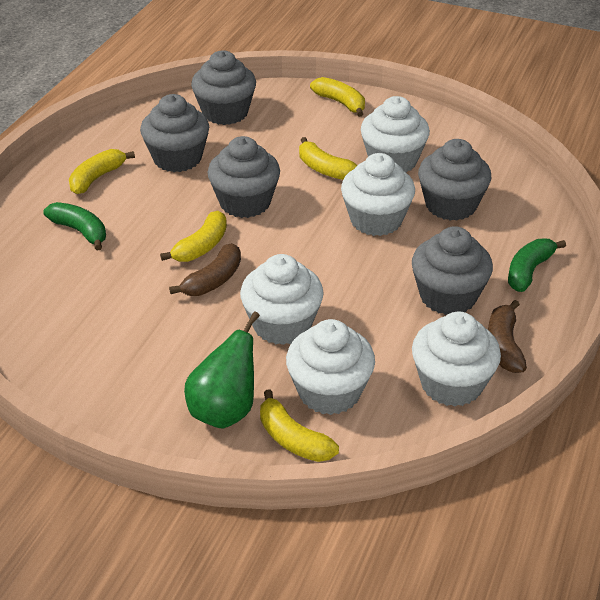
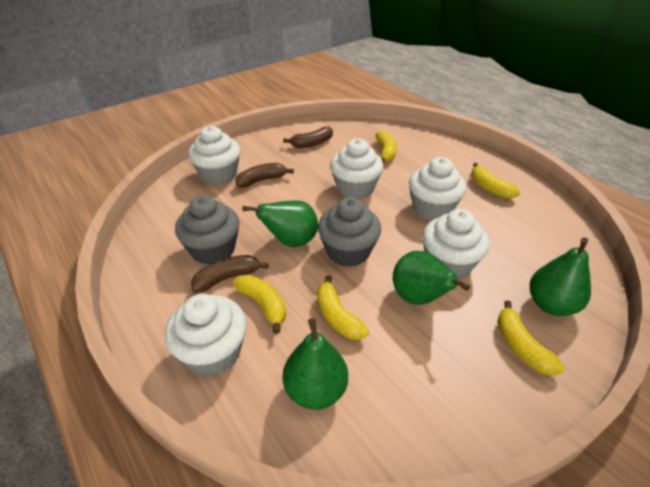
brown banana: 2 -> 3
green banana: 2 -> 0
green pear: 1 -> 4
grey cupcake: 5 -> 2

